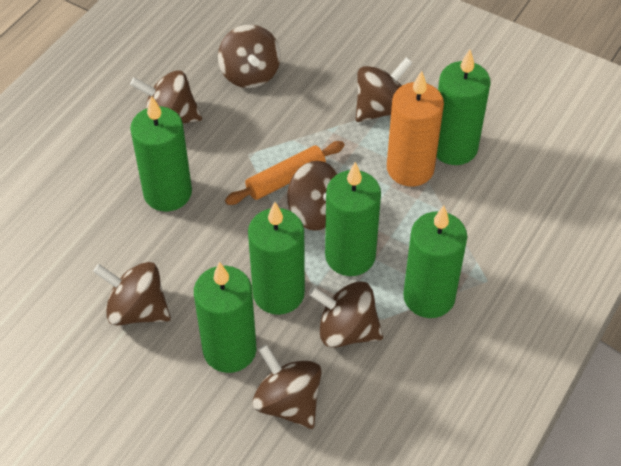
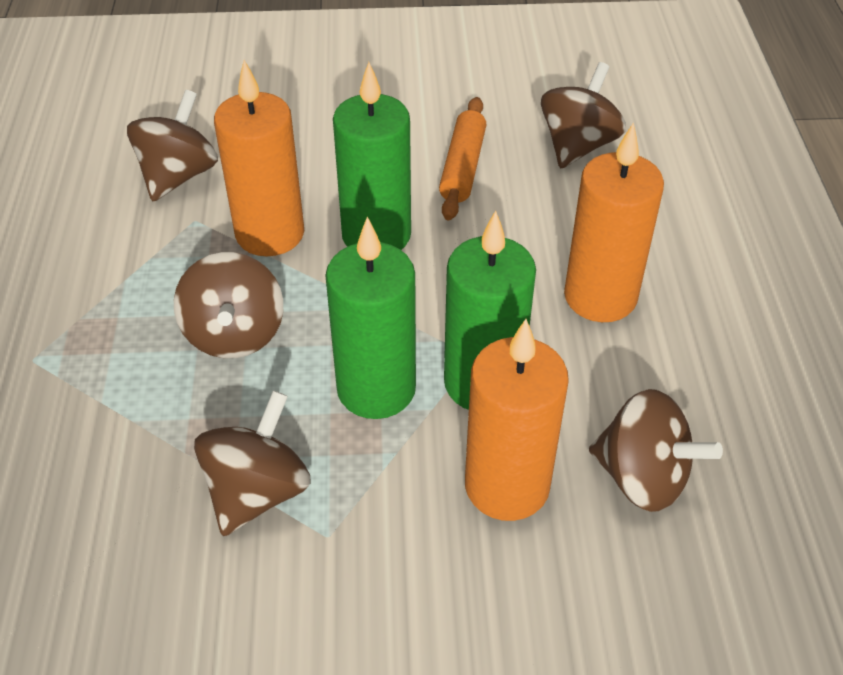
brown spinning top: 7 -> 5
green candle: 6 -> 3
orange candle: 1 -> 3

